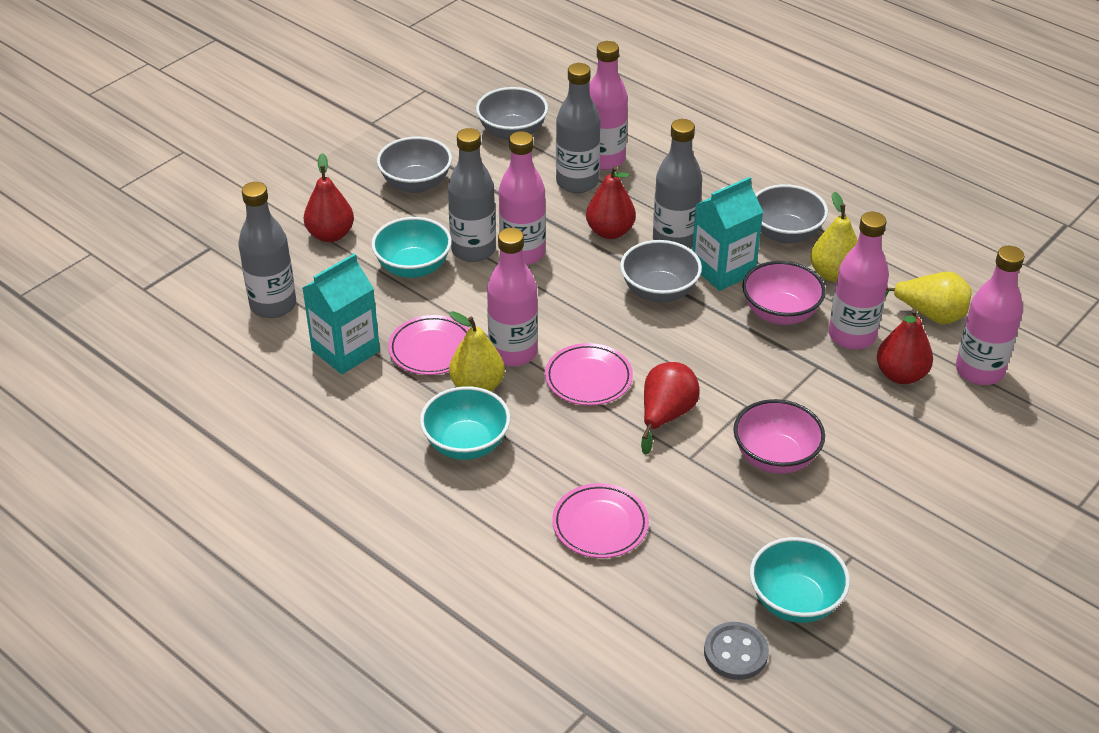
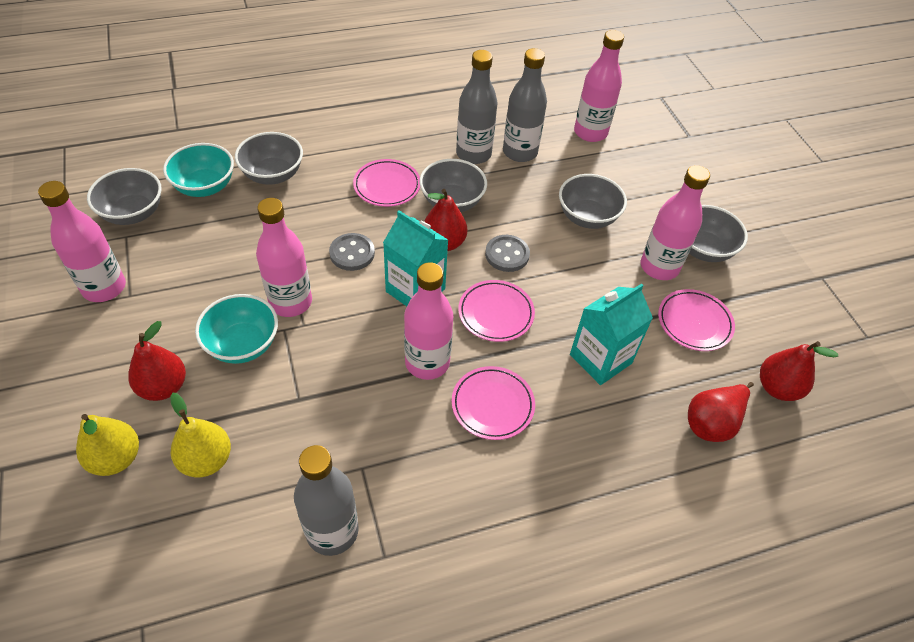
grey bottle: 4 -> 3
grey bowl: 4 -> 5
grey button: 1 -> 2
pink bowl: 2 -> 0
pink plate: 3 -> 4
turquoise bowl: 3 -> 2
yellow pear: 3 -> 2

